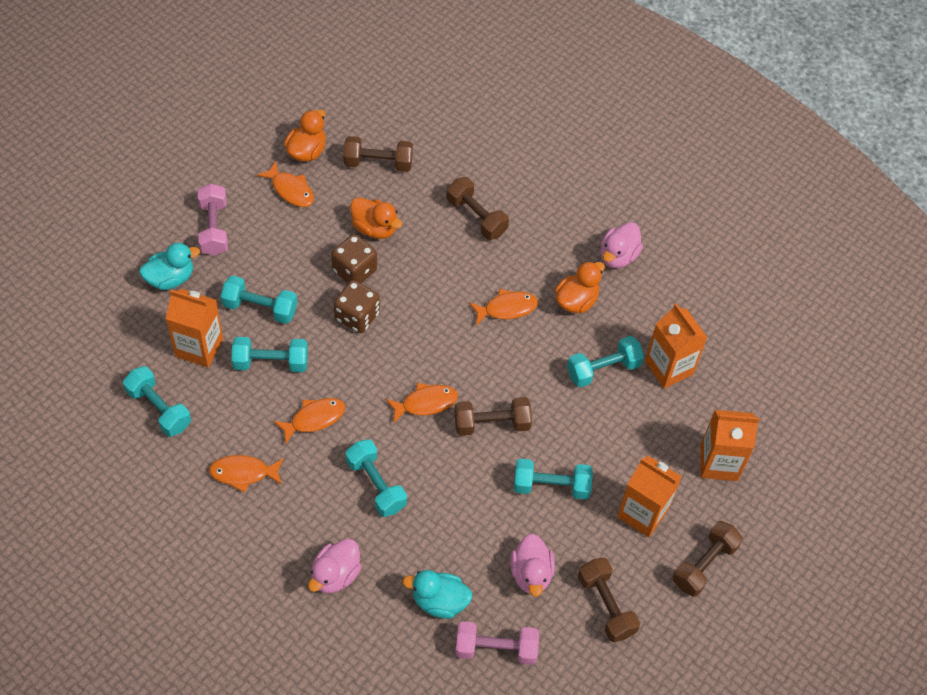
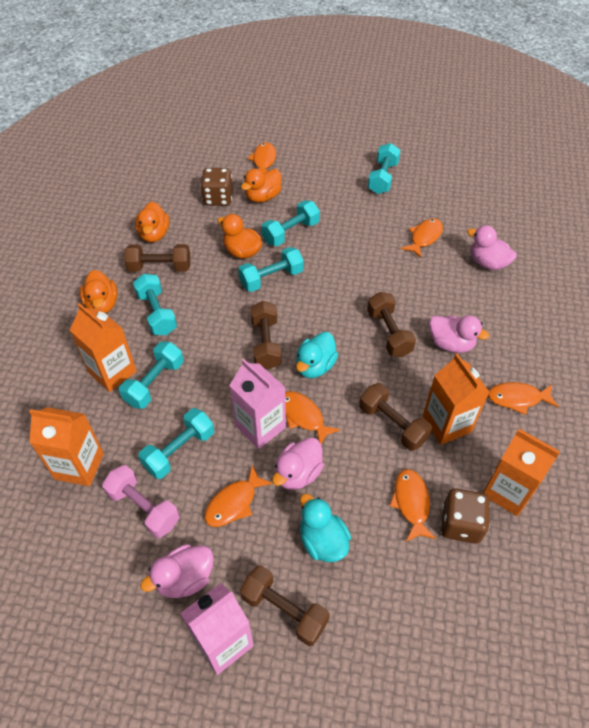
orange duck: 3 -> 4
orange fish: 5 -> 6
pink carton: 0 -> 2
pink duck: 3 -> 4
pink dumbbell: 2 -> 1

